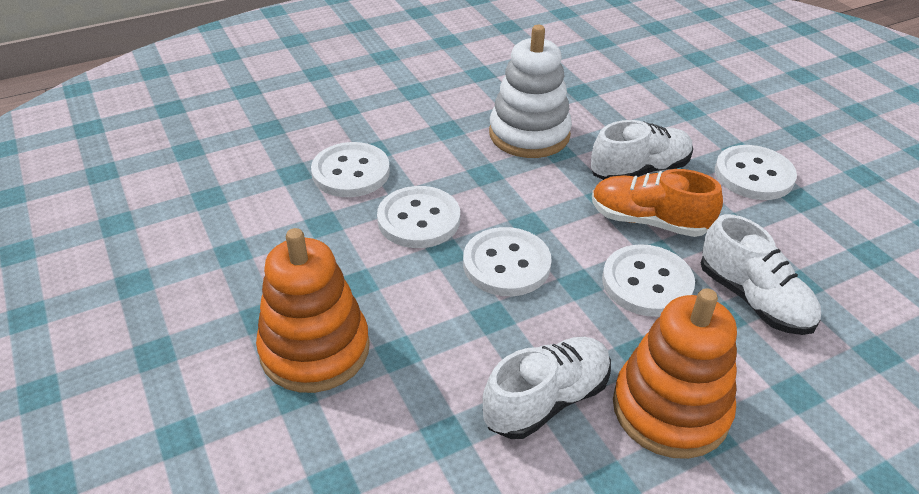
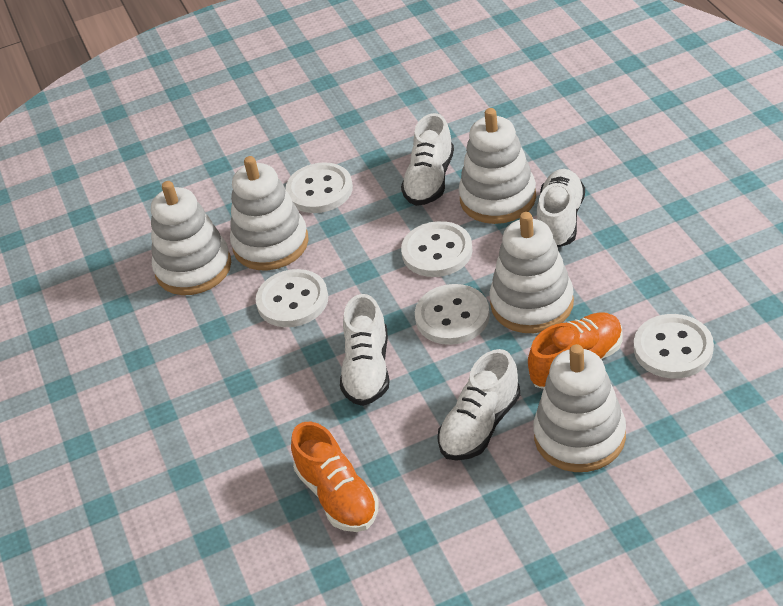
orange shoe: 1 -> 2
orange stacking toy: 2 -> 0
white shoe: 3 -> 4
white stacking toy: 1 -> 5

